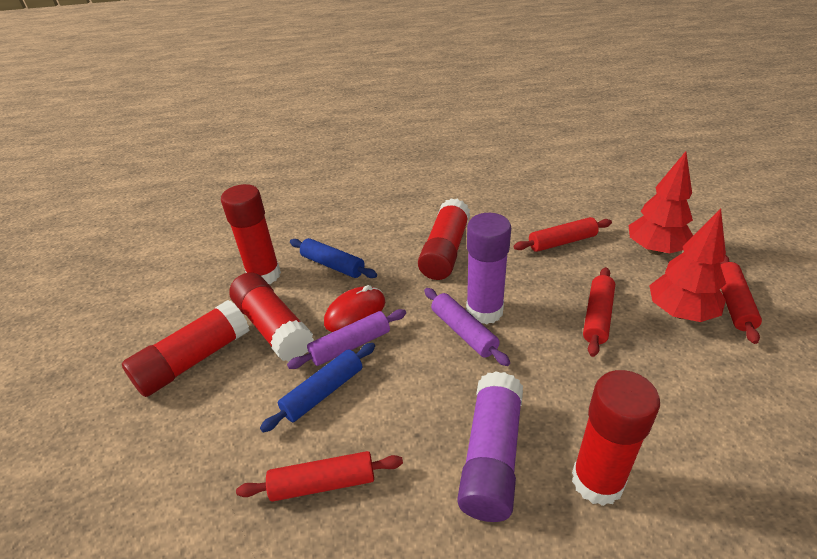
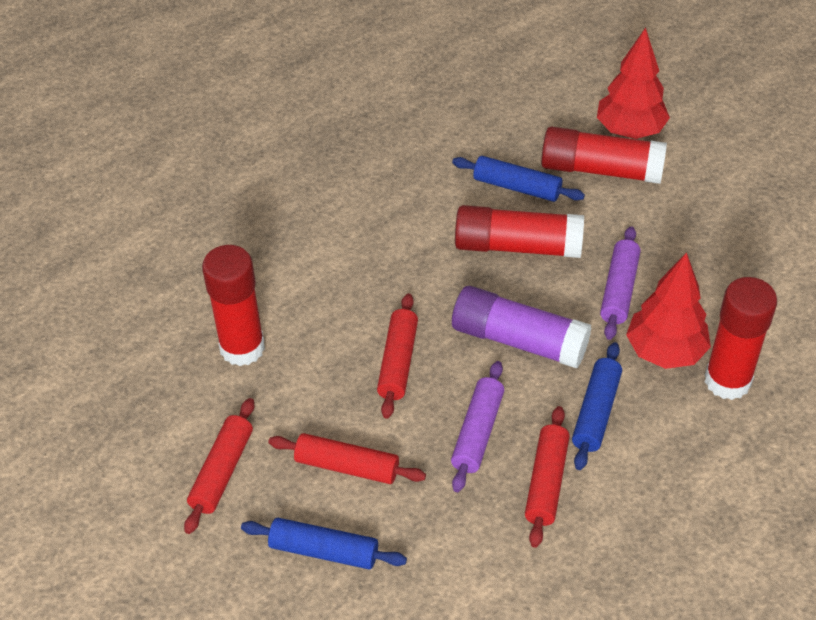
blue rolling pin: 2 -> 3
purple glue stick: 2 -> 1
red glue stick: 5 -> 4
red mouse: 1 -> 0

